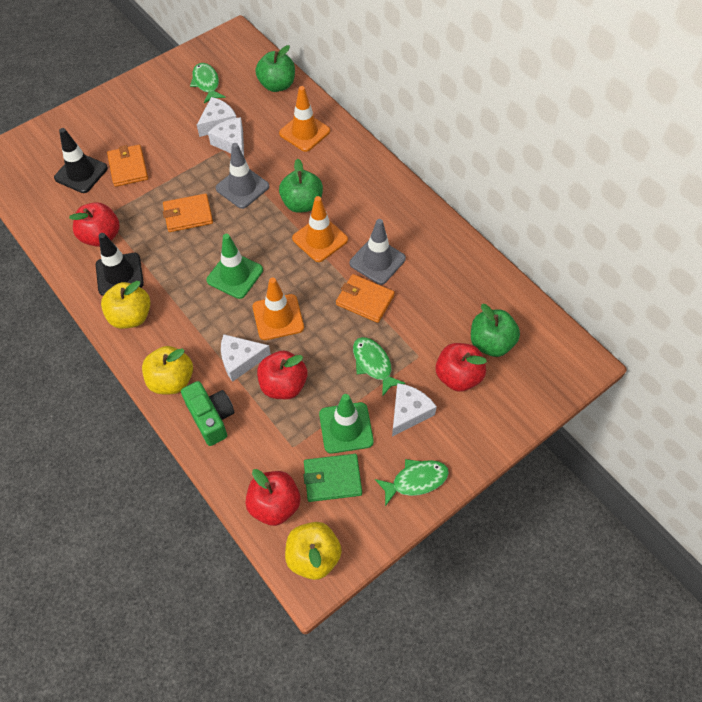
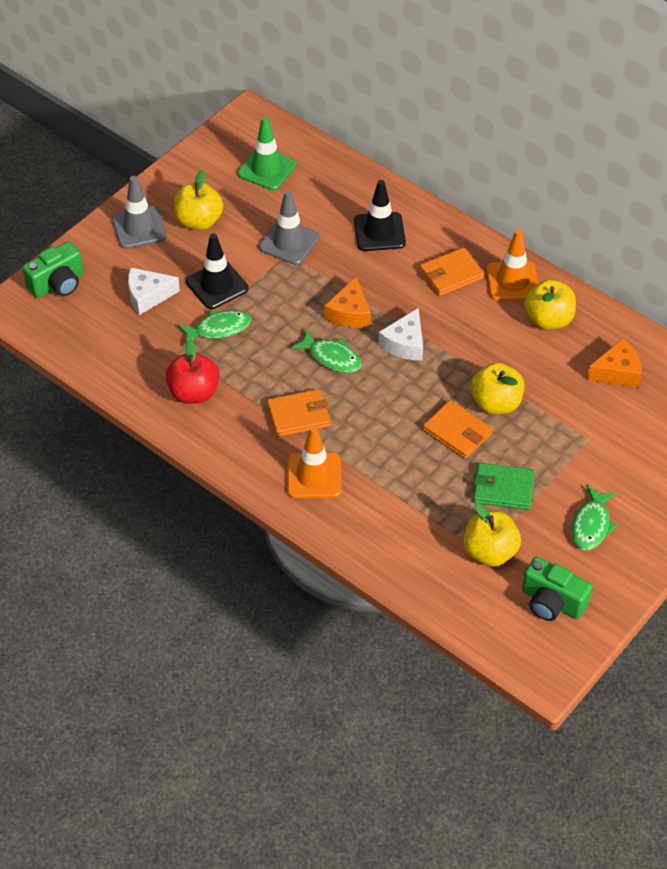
green apple: 3 -> 0
green camera: 1 -> 2
green traffic cone: 2 -> 1
orange cheese: 0 -> 2
orange traffic cone: 3 -> 2
red apple: 4 -> 1
white cheese: 4 -> 2
yellow apple: 3 -> 4

